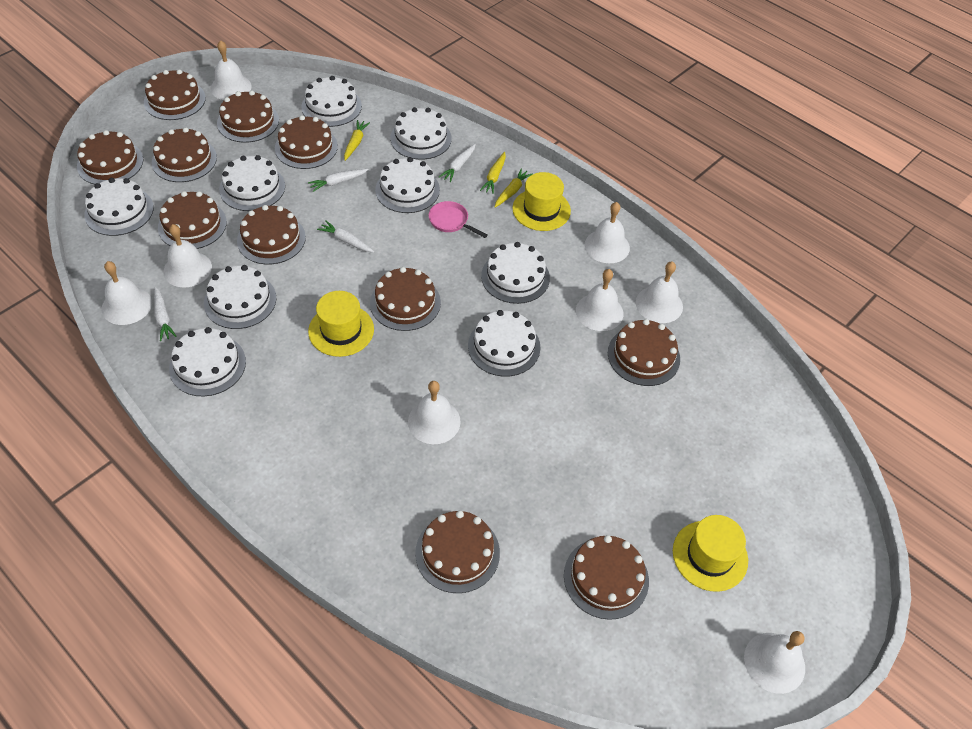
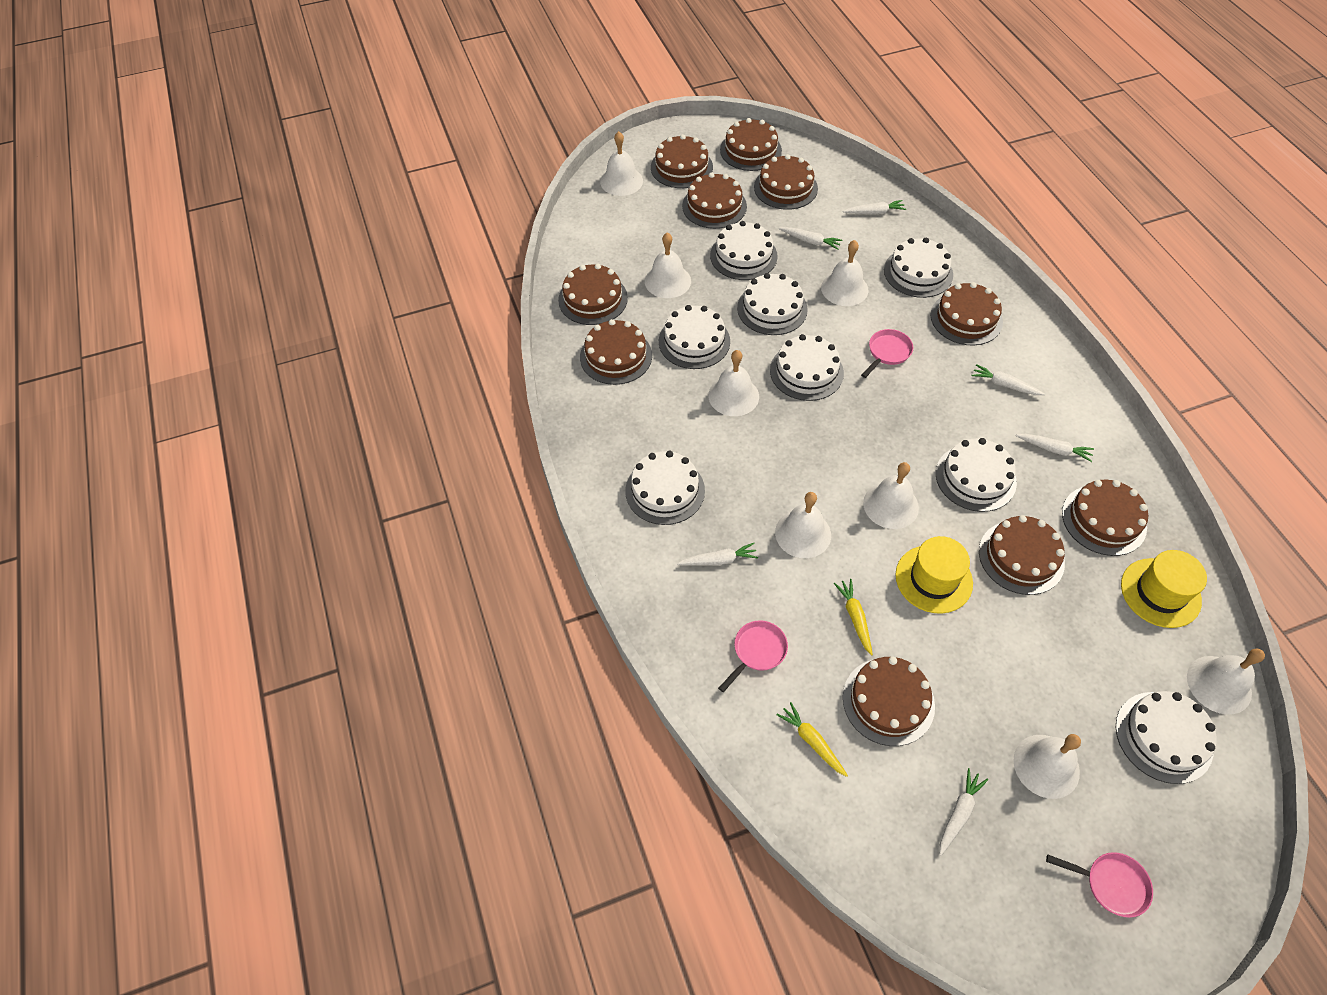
brown cake: 11 -> 10
pink pan: 1 -> 3
white cake: 9 -> 8
white carrot: 4 -> 6
yellow carrot: 3 -> 2
yellow hat: 3 -> 2

